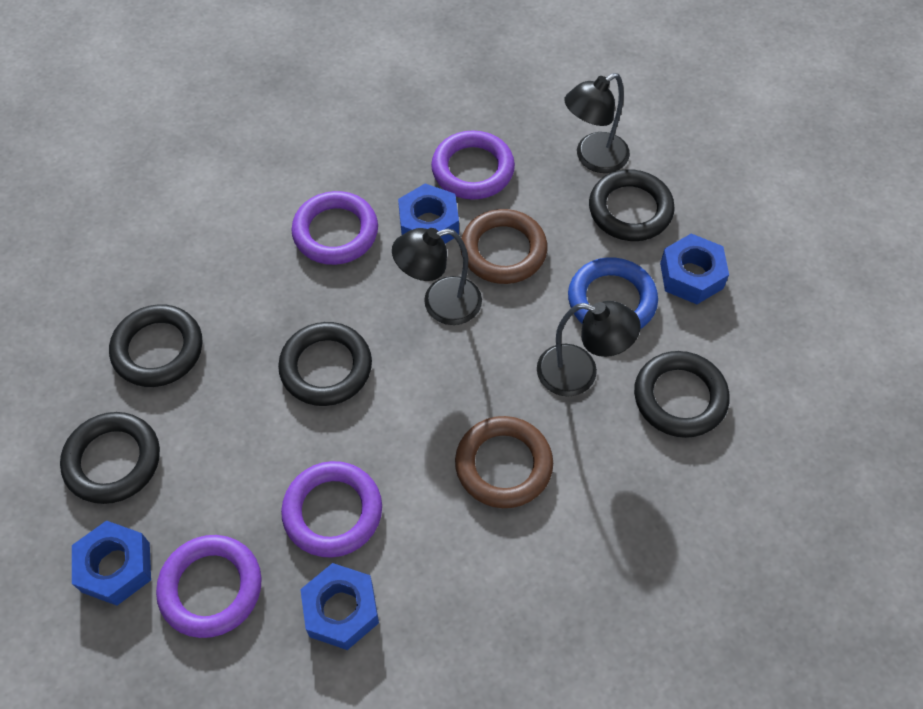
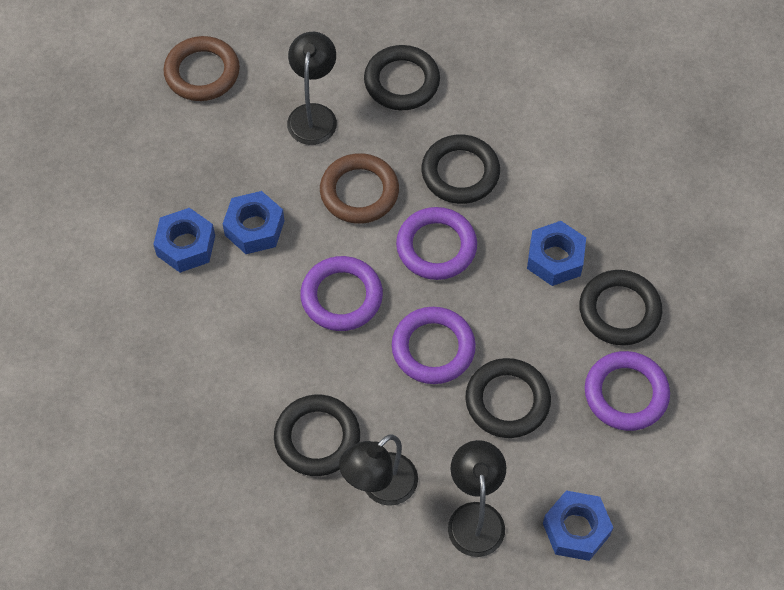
blue ring: 1 -> 0

